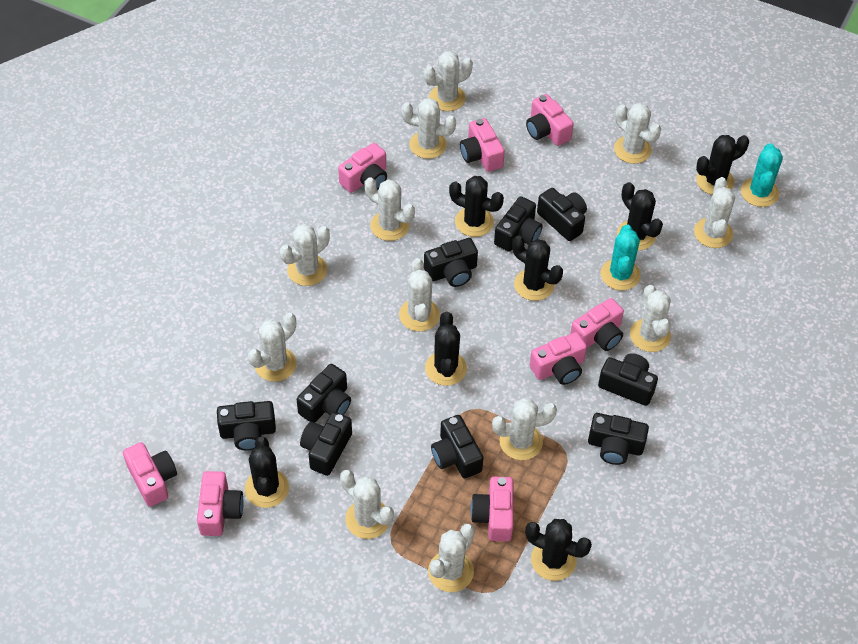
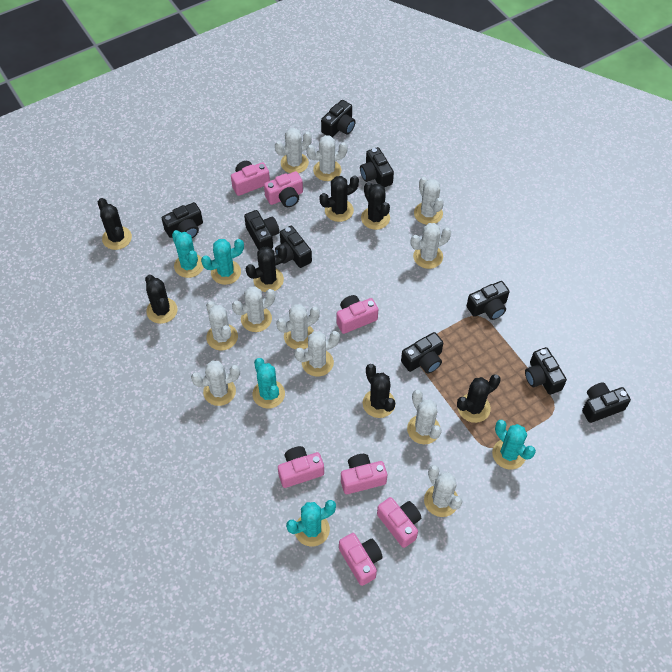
pink camera: 8 -> 7
turquoise cactus: 2 -> 5
white cactus: 12 -> 11

